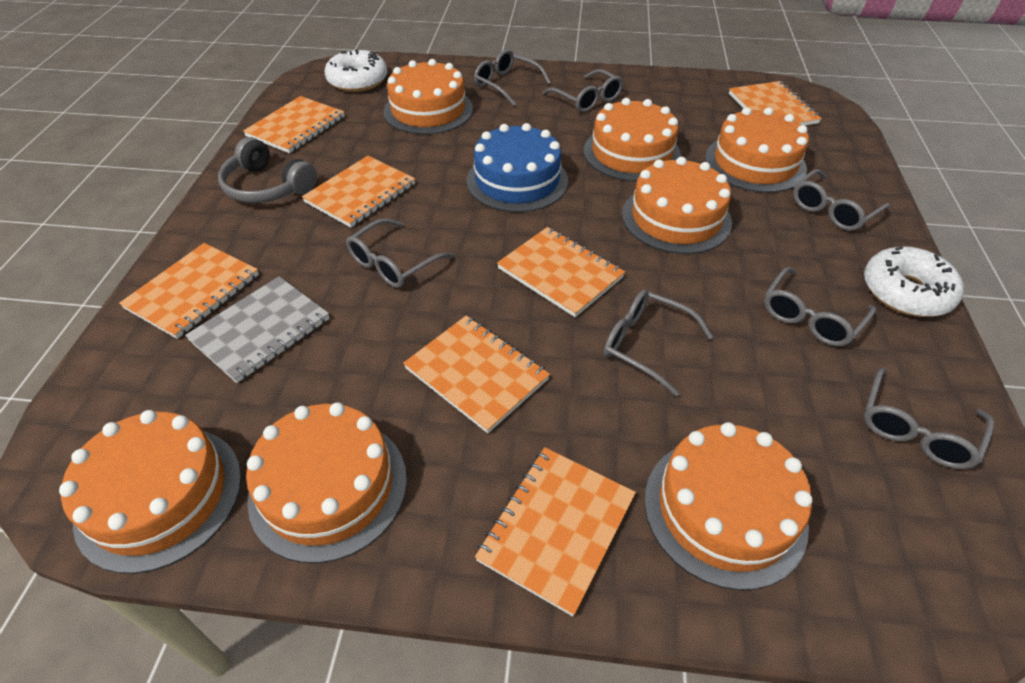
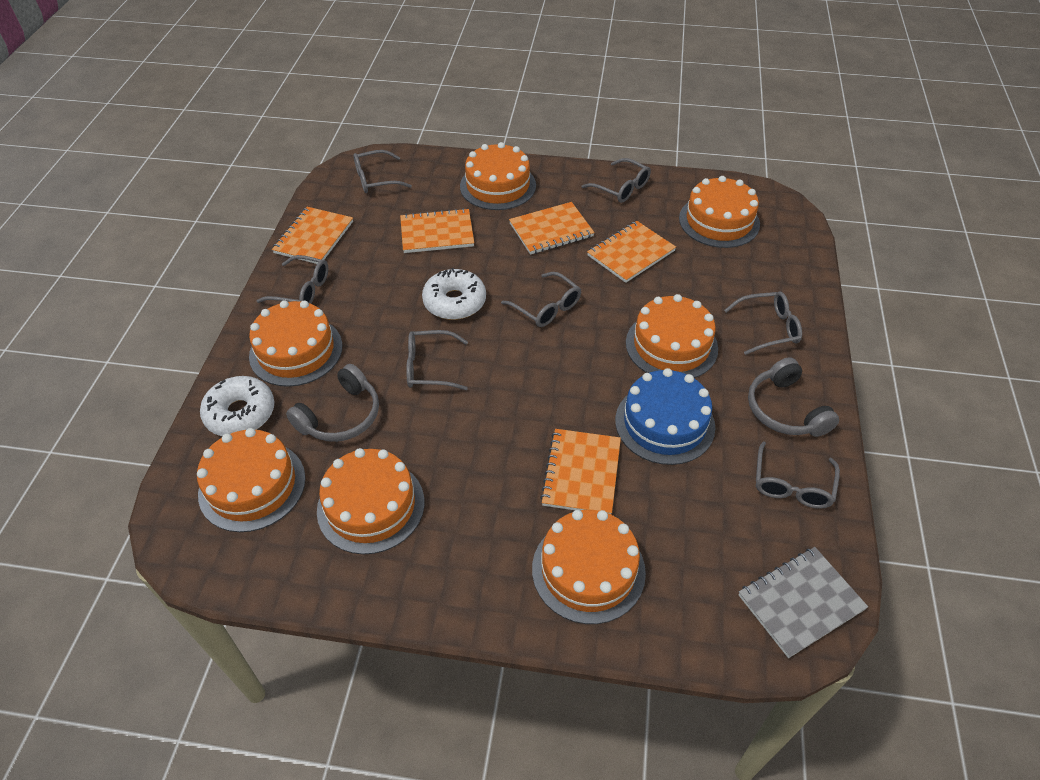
grey headphones: 1 -> 2
orange notebook: 7 -> 5

